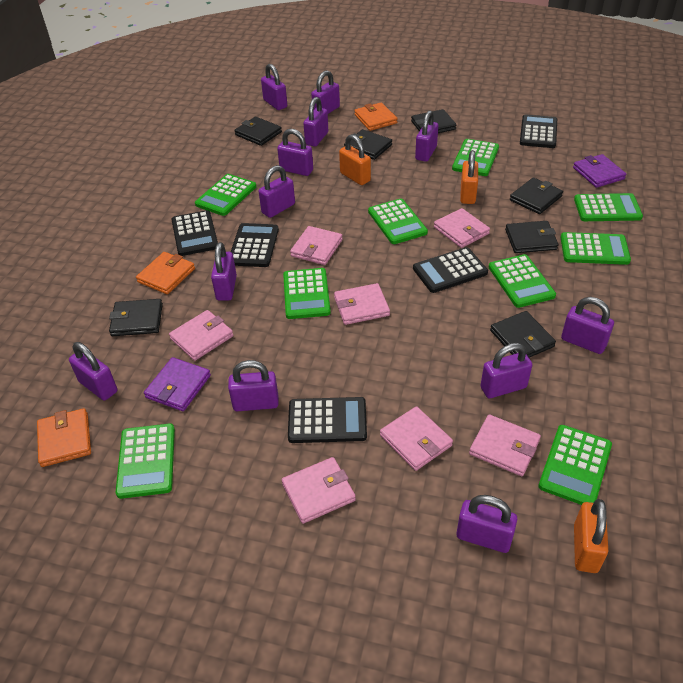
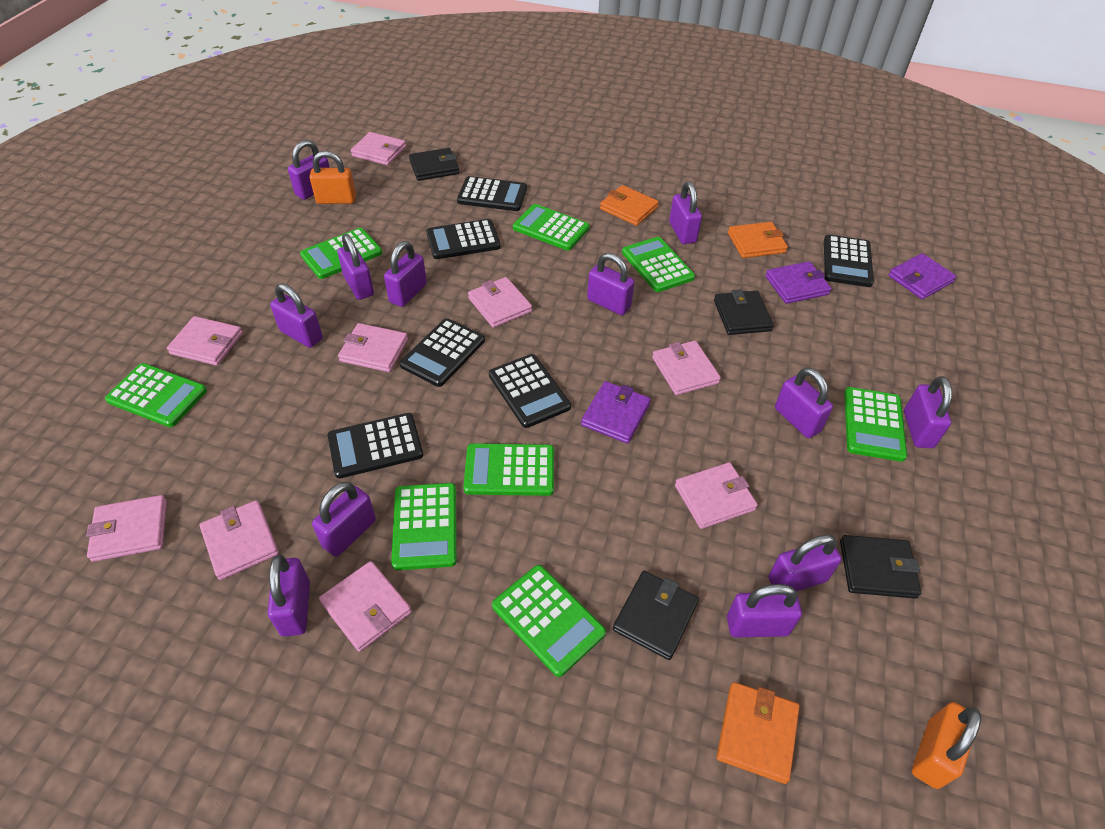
black calculator: 5 -> 6
black wallet: 7 -> 4
green calculator: 9 -> 8
orange padlock: 3 -> 2
pink wallet: 7 -> 9
purple wallet: 2 -> 3

